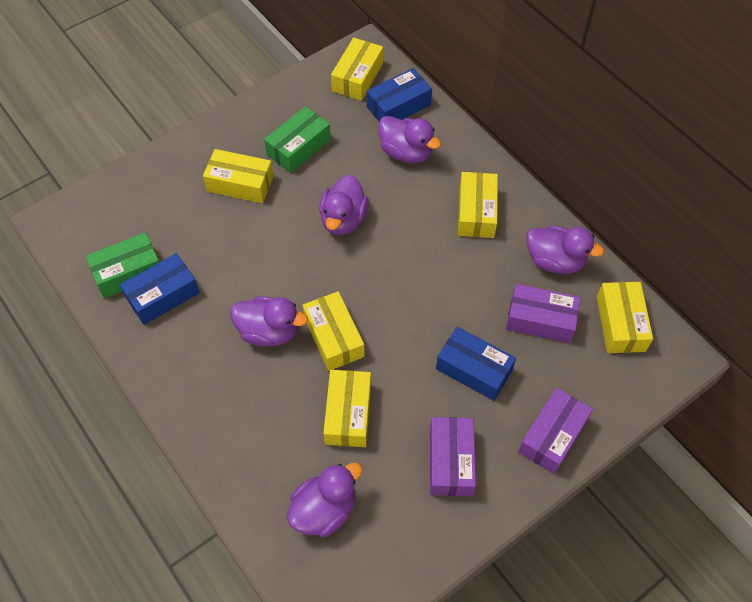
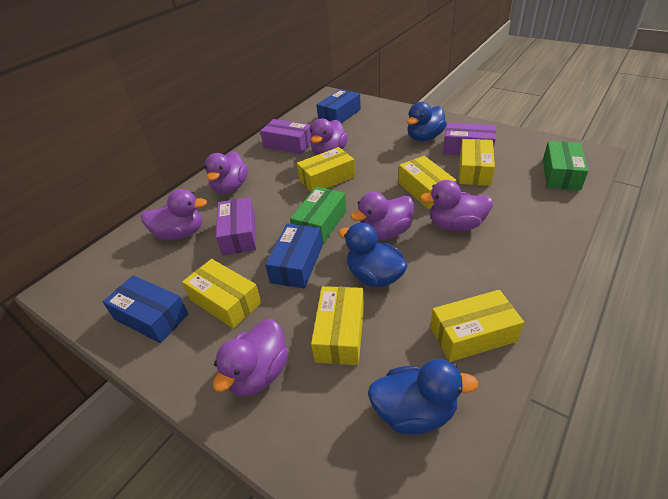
blue duck: 0 -> 3
purple duck: 5 -> 6

